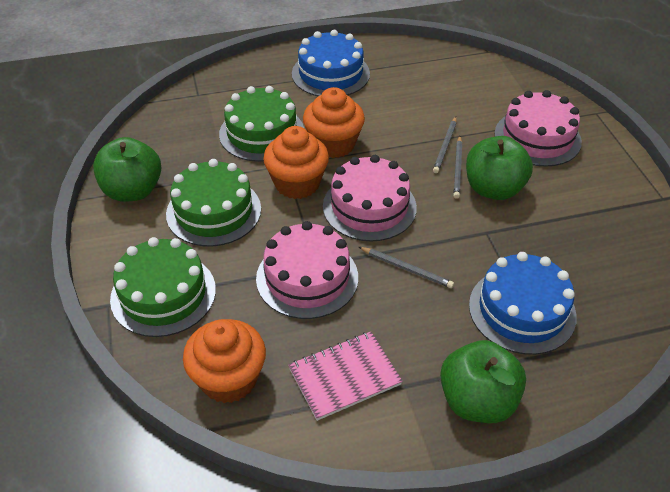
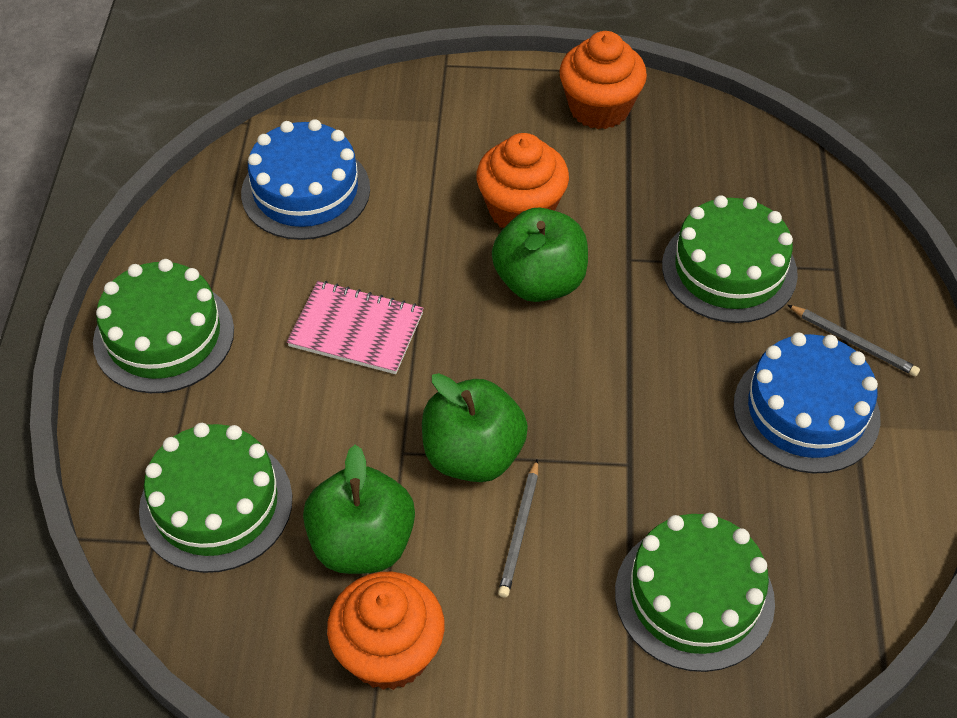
green cake: 3 -> 4
grey pencil: 3 -> 2
pink cake: 3 -> 0

